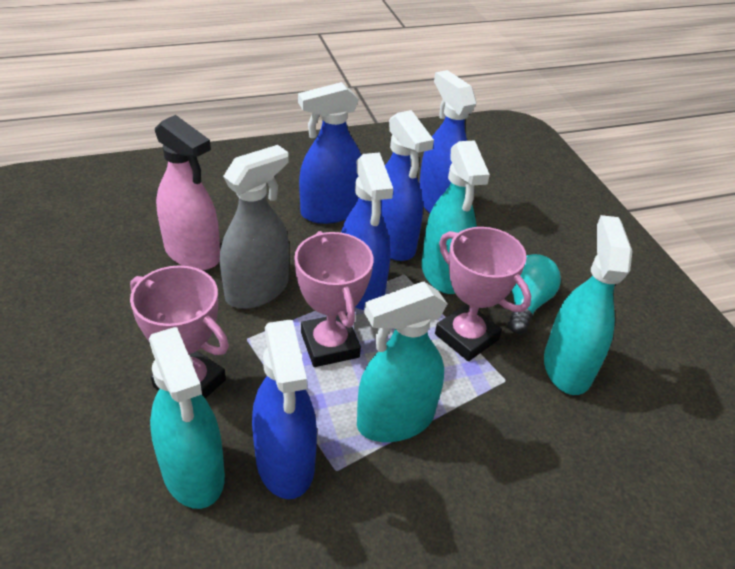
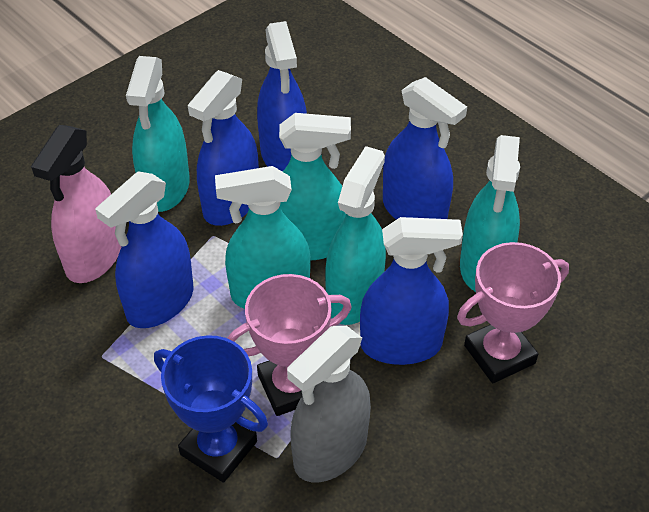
blue trophy: 0 -> 1
pink trophy: 3 -> 2
turquoise light bulb: 1 -> 0
turquoise spray bottle: 4 -> 5

